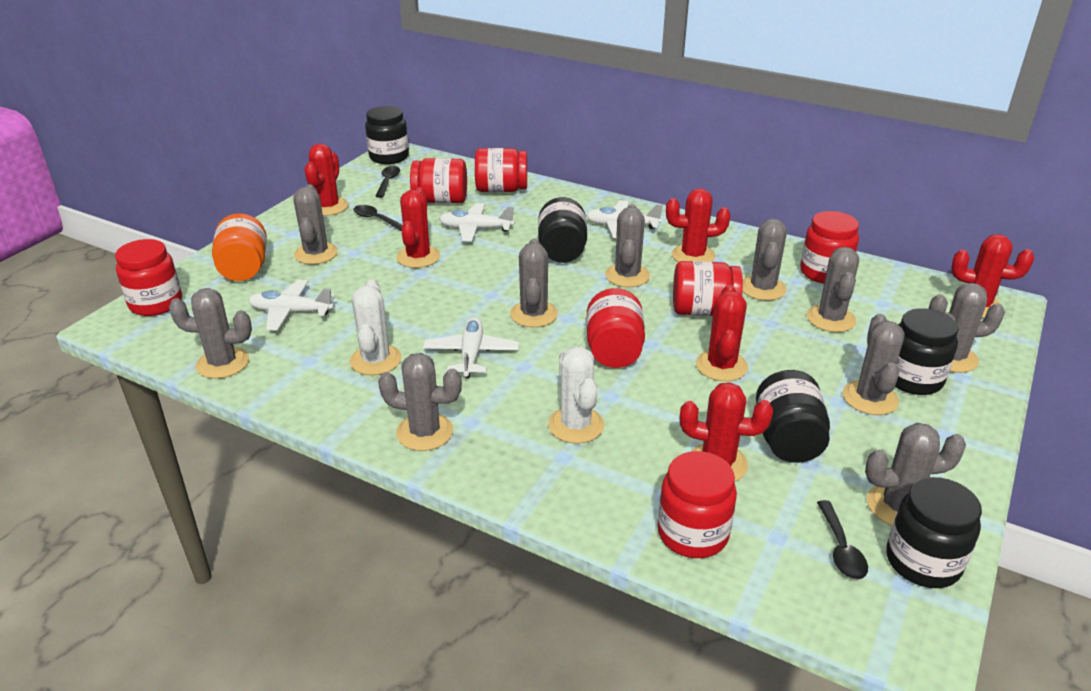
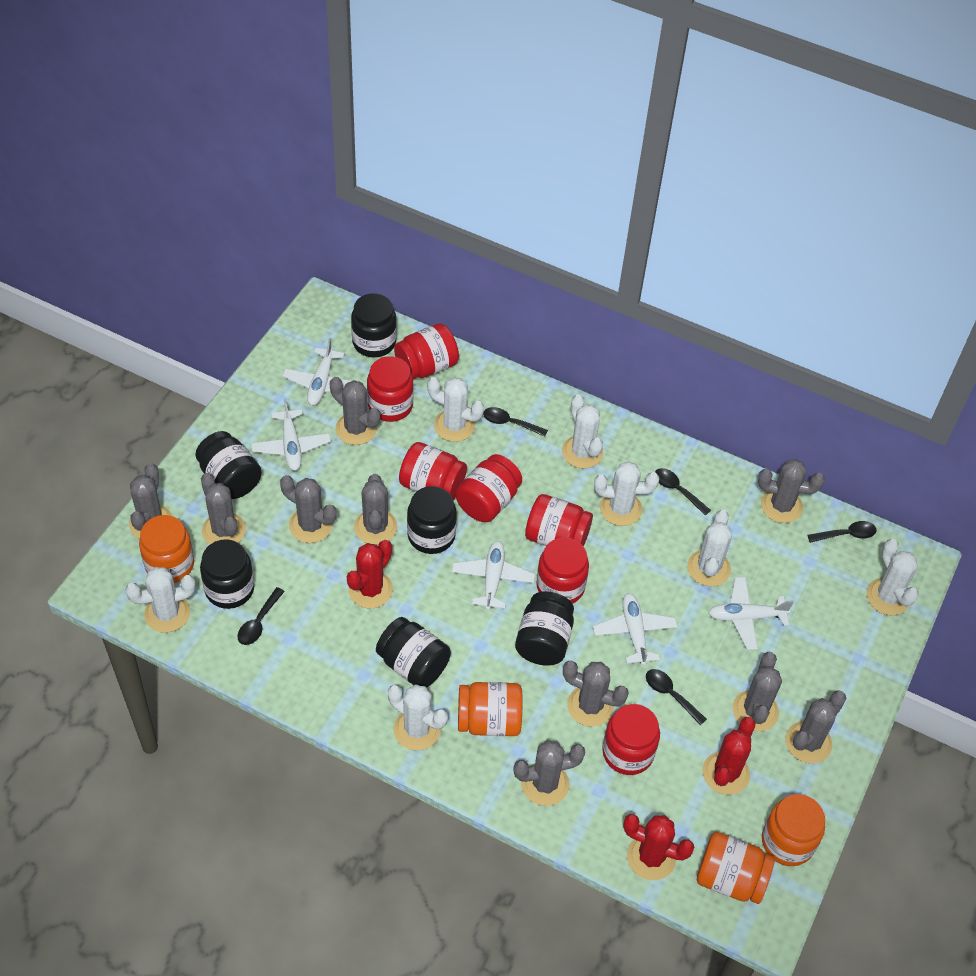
black jar: 5 -> 6
black spoon: 3 -> 5
orange jar: 1 -> 4
red cactus: 6 -> 3
white cactus: 2 -> 7
white plane: 4 -> 5

